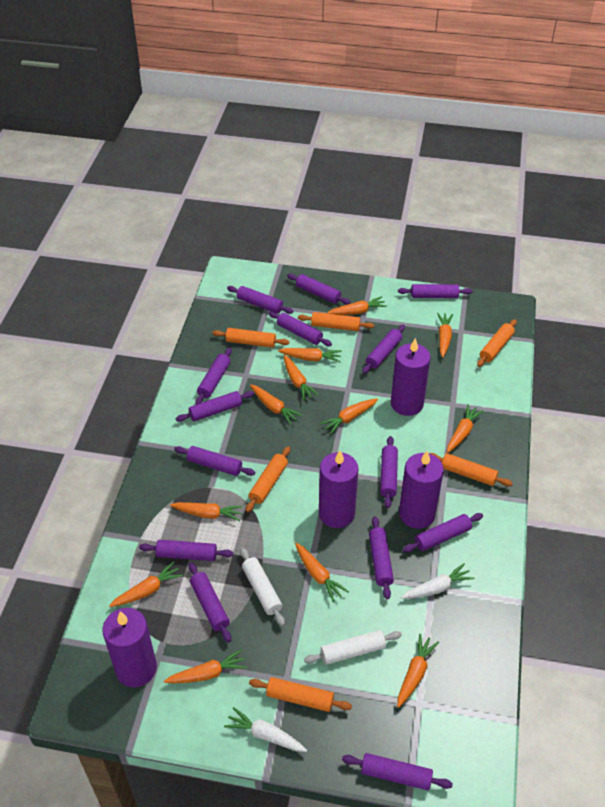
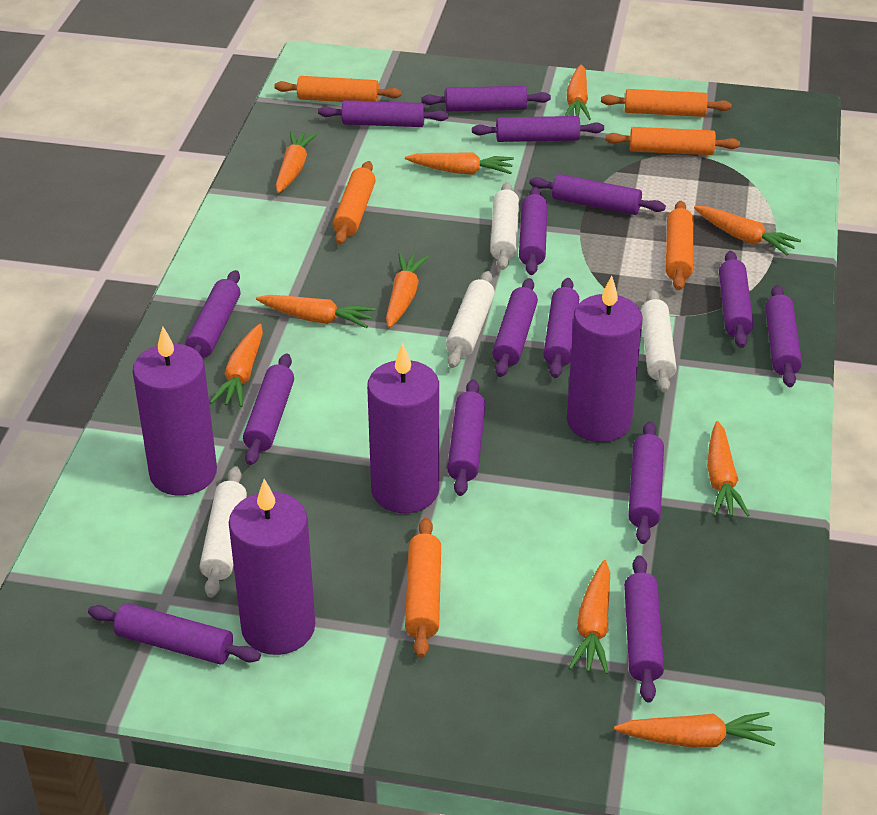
orange carrot: 12 -> 10
purple rolling pin: 14 -> 15
white carrot: 2 -> 0
white rolling pin: 2 -> 4

